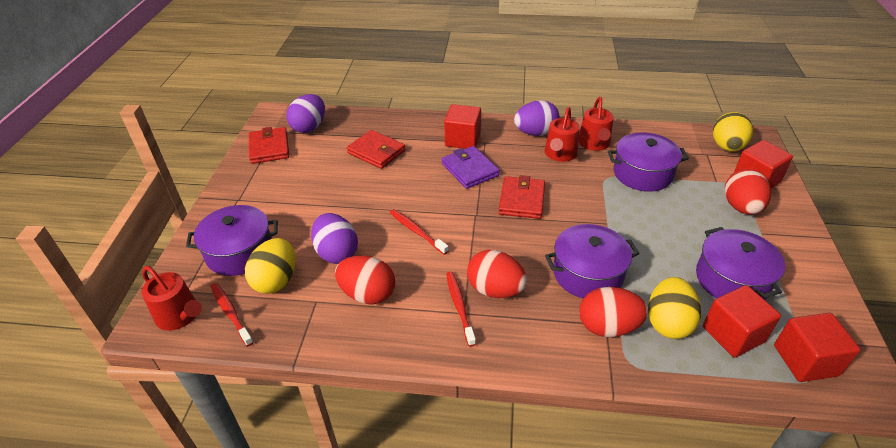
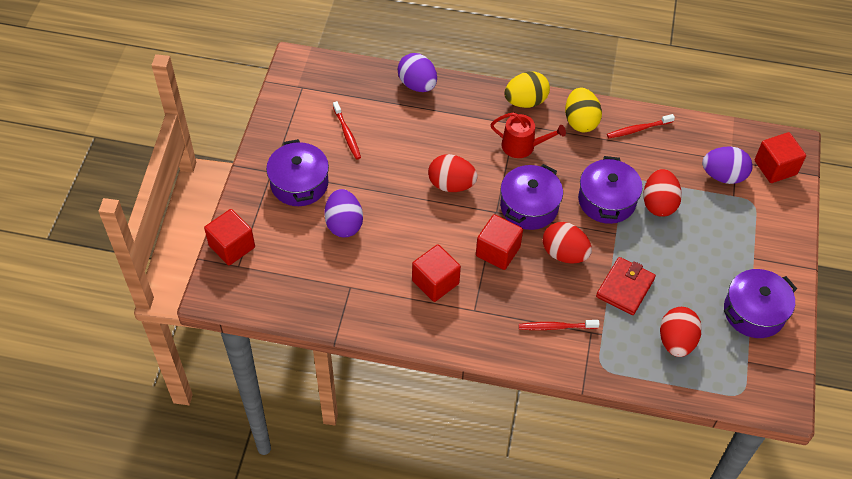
purple wallet: 1 -> 0
red wallet: 3 -> 1
red watering can: 3 -> 1
yellow egg: 3 -> 2

